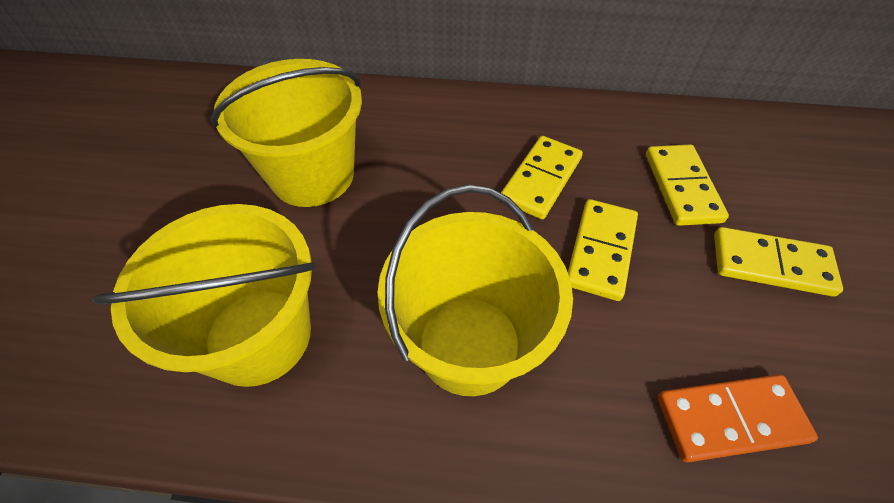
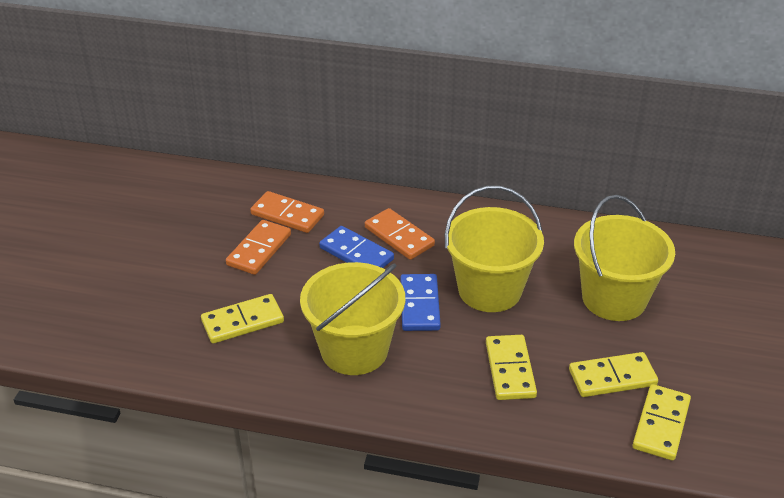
blue domino: 0 -> 2
orange domino: 1 -> 3

